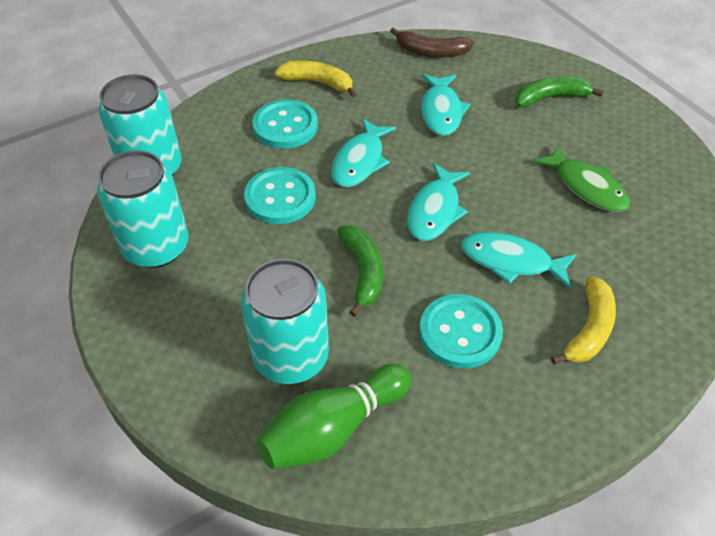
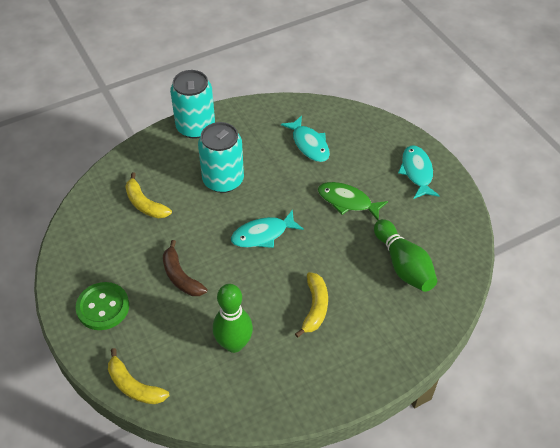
green banana: 2 -> 0
green bowling pin: 1 -> 2
green button: 0 -> 1
turquoise button: 3 -> 0
turquoise can: 3 -> 2
turquoise fish: 4 -> 3
yellow banana: 2 -> 3

